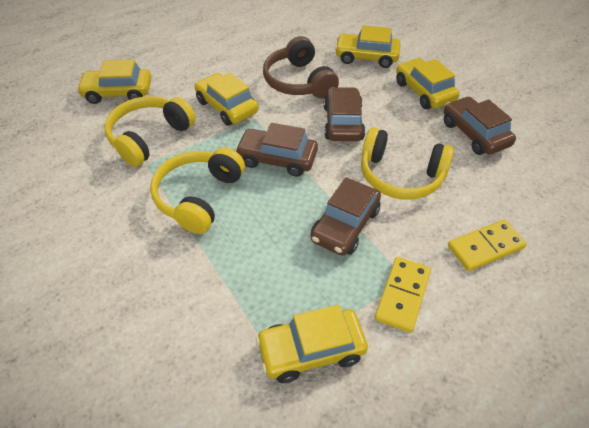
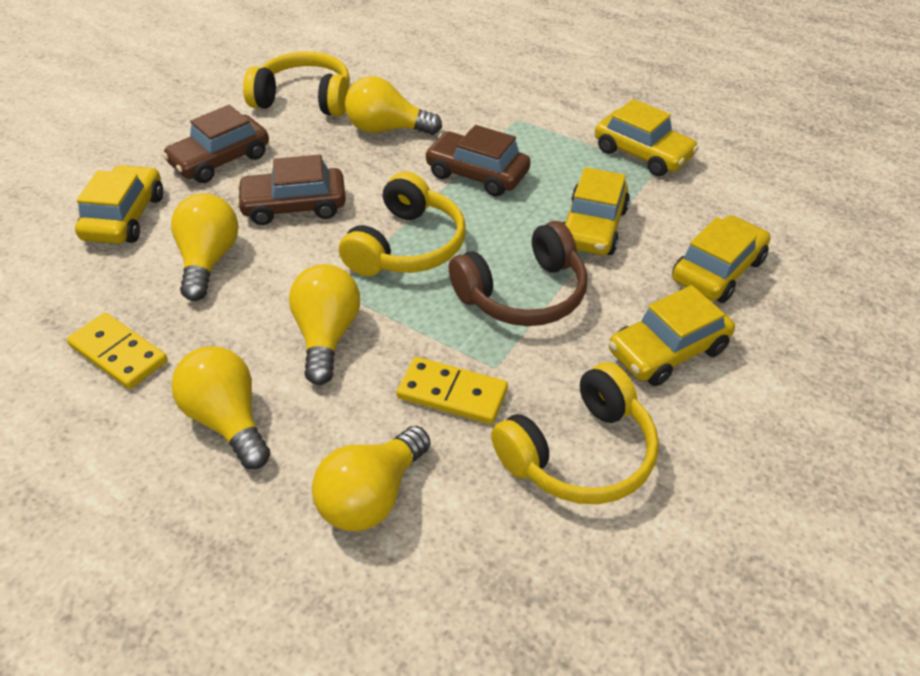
brown car: 4 -> 3
yellow light bulb: 0 -> 5

